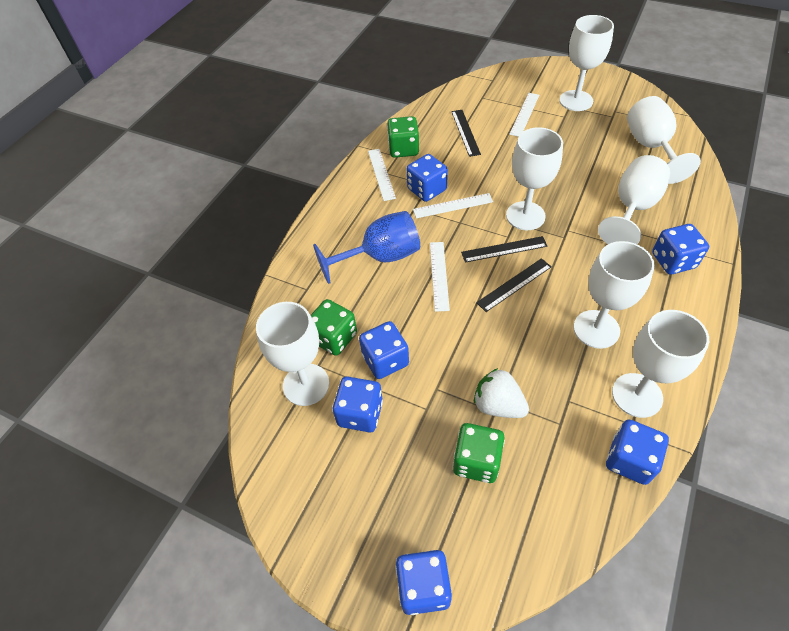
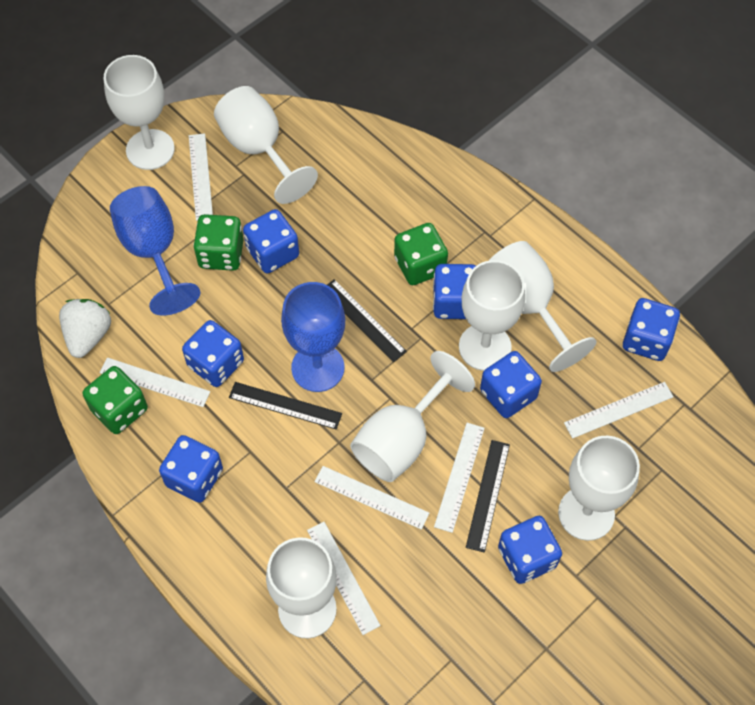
blue dice: 6 -> 7
blue goblet: 1 -> 2
white ruler: 4 -> 6

